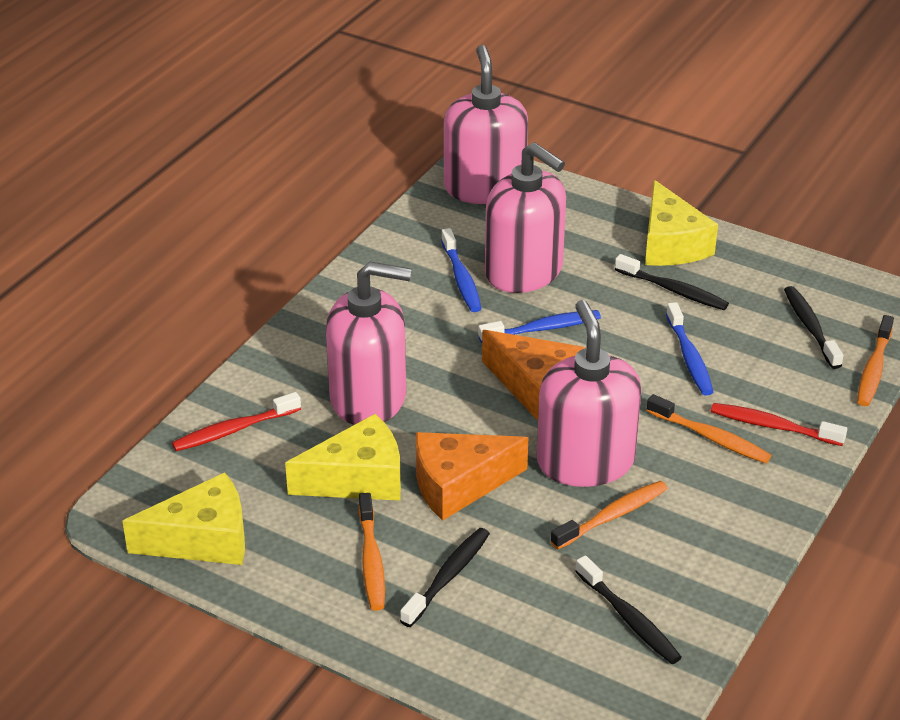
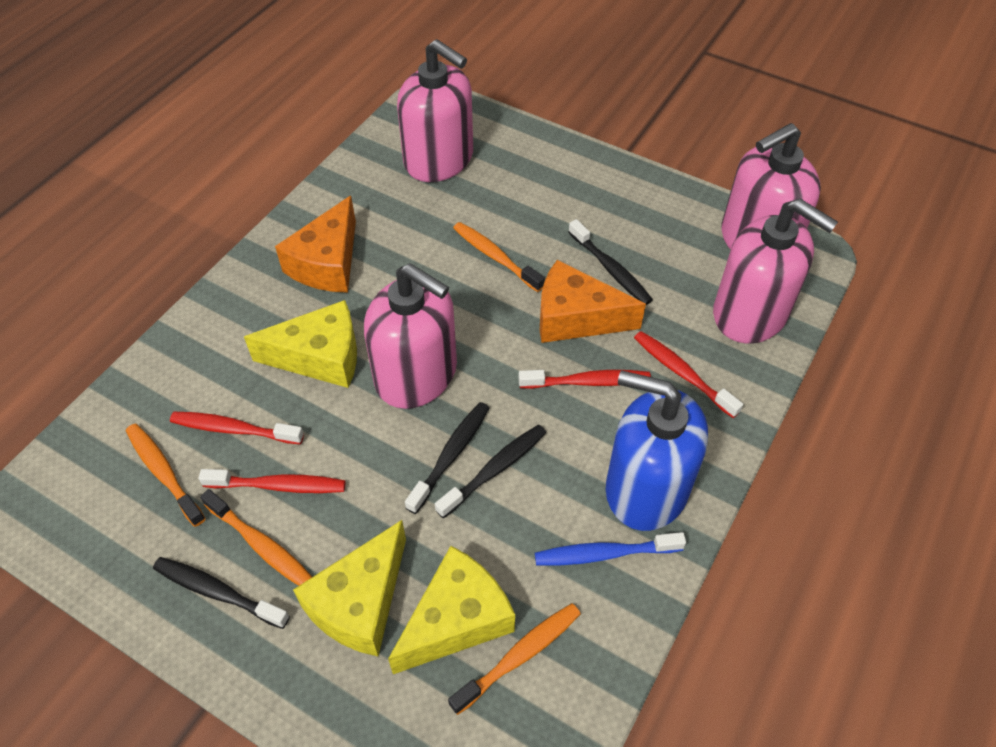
blue soap dispenser: 0 -> 1
blue toothbrush: 3 -> 1
red toothbrush: 2 -> 4

